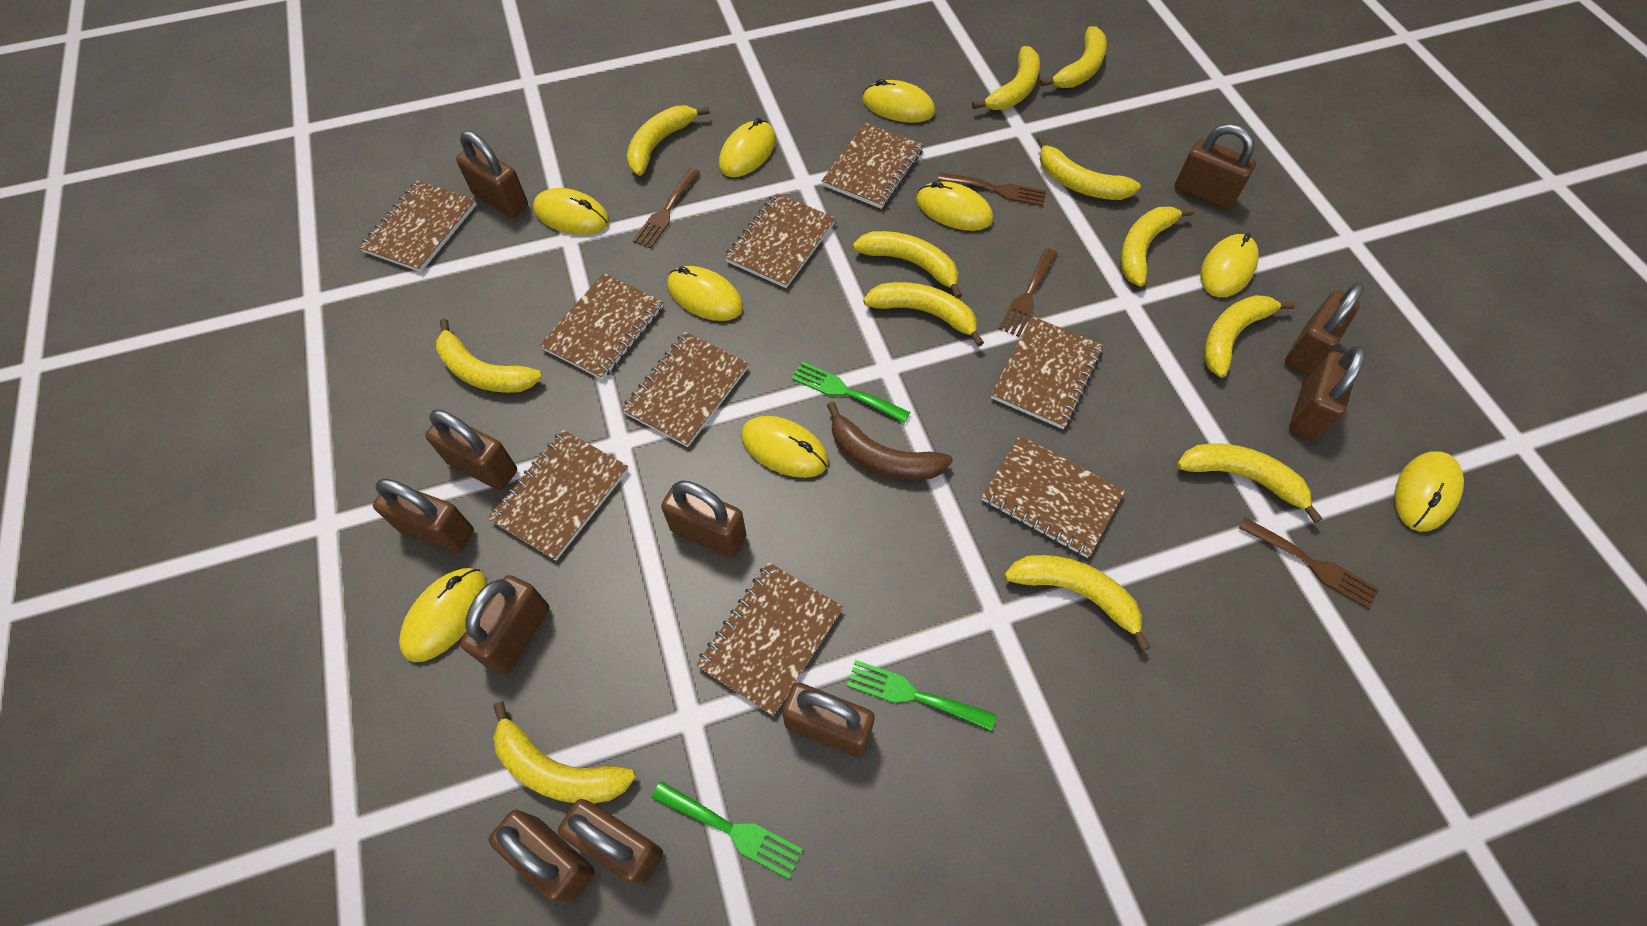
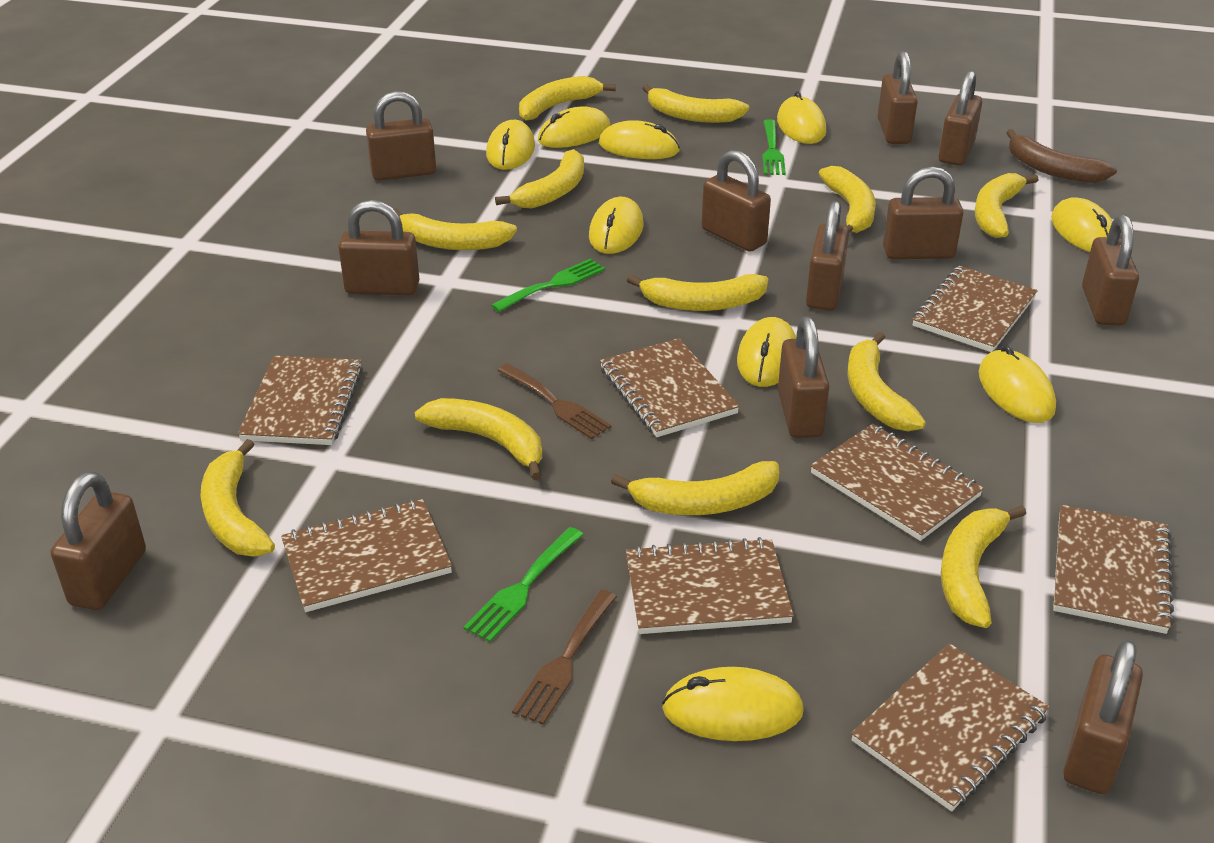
brown fork: 4 -> 2
brown notebook: 9 -> 8

